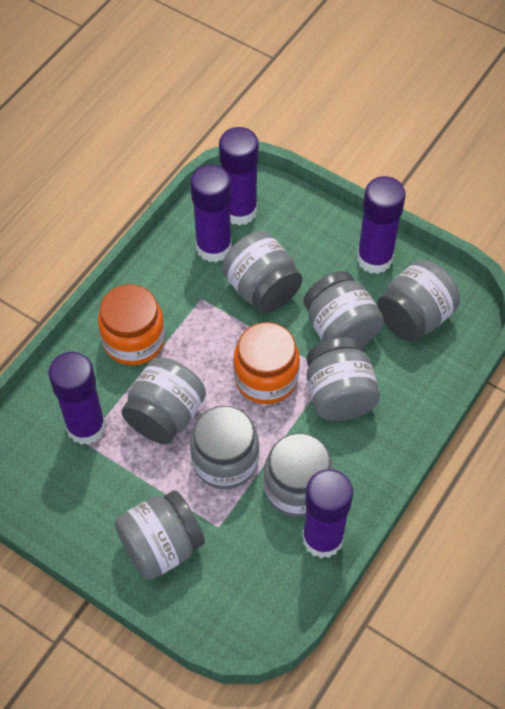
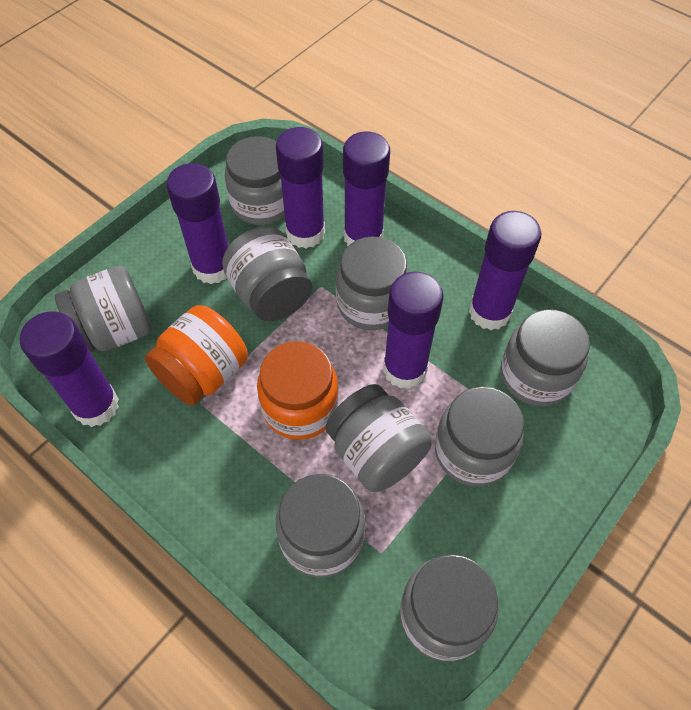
grey jar: 8 -> 9
purple glue stick: 5 -> 6

